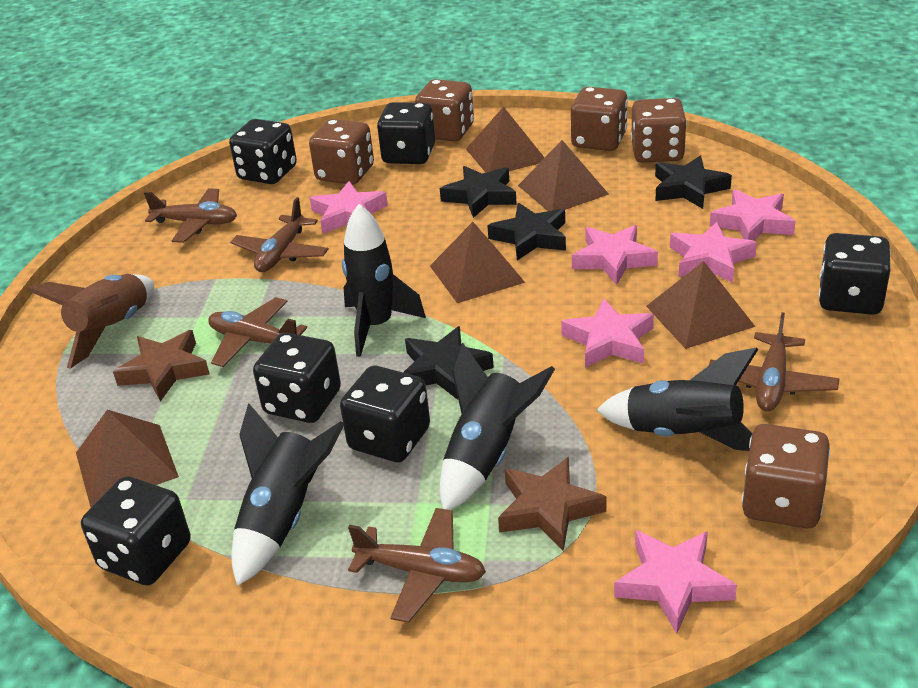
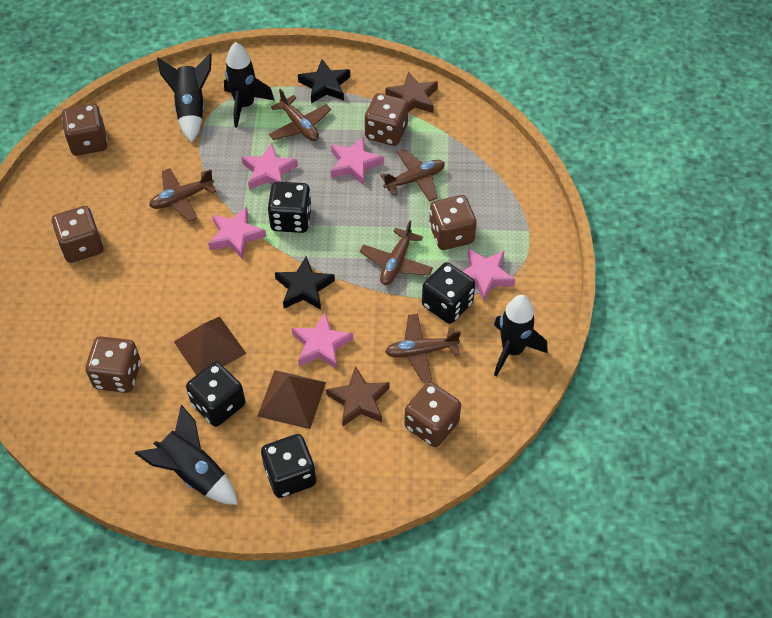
black dice: 6 -> 4
black star: 4 -> 2
brown dice: 5 -> 6
brown pyramid: 5 -> 2
brown rocket: 1 -> 0
pink star: 6 -> 5

